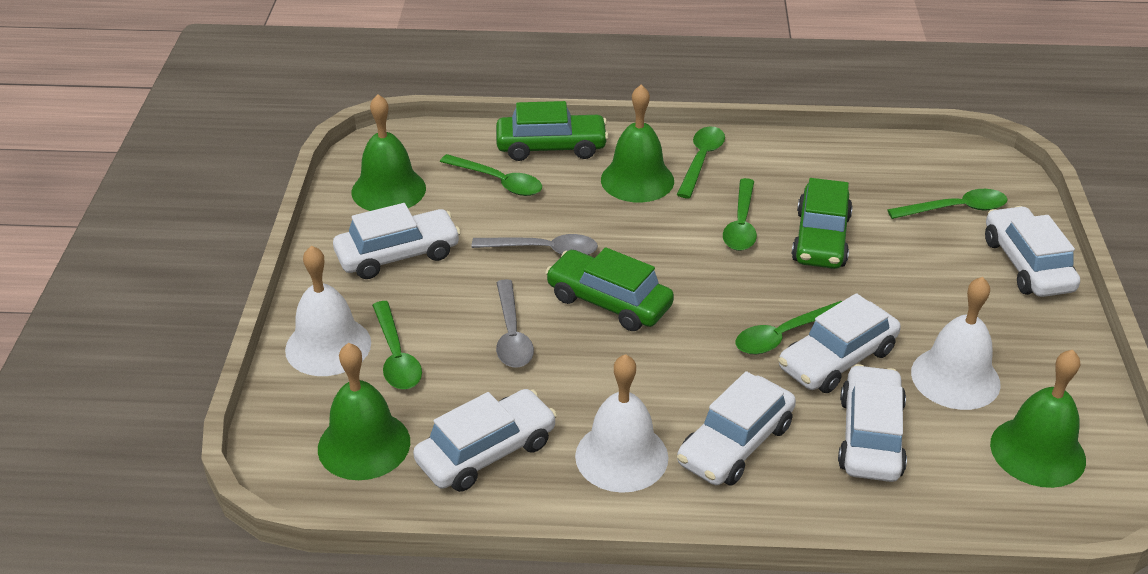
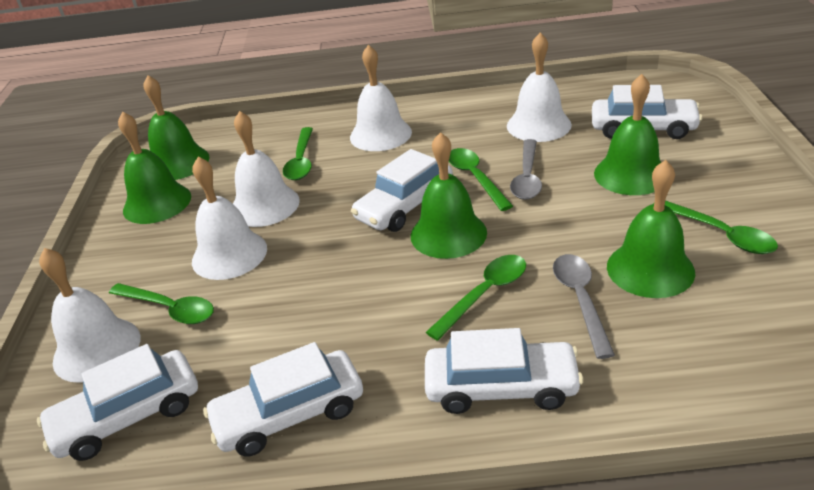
green bell: 4 -> 5
green car: 3 -> 0
green spoon: 6 -> 5
white bell: 3 -> 5
white car: 6 -> 5

